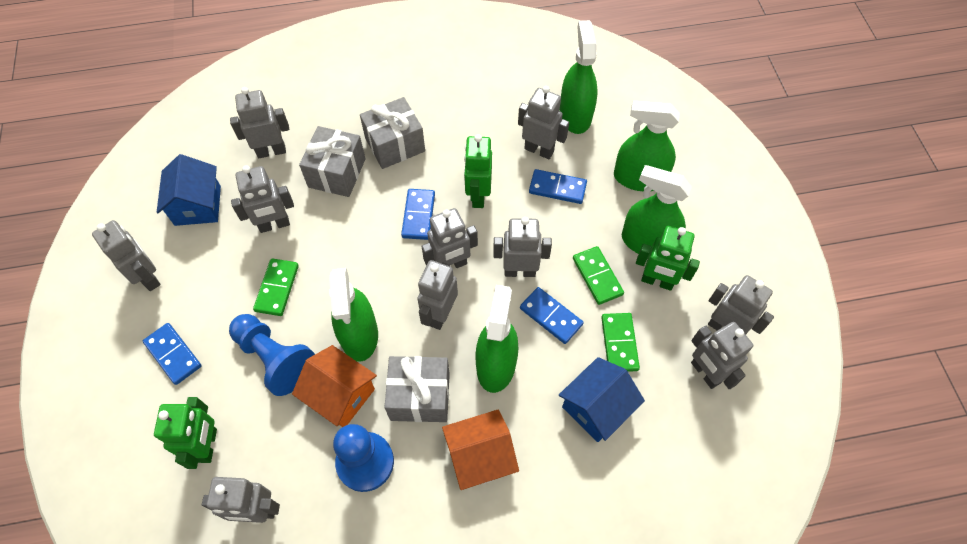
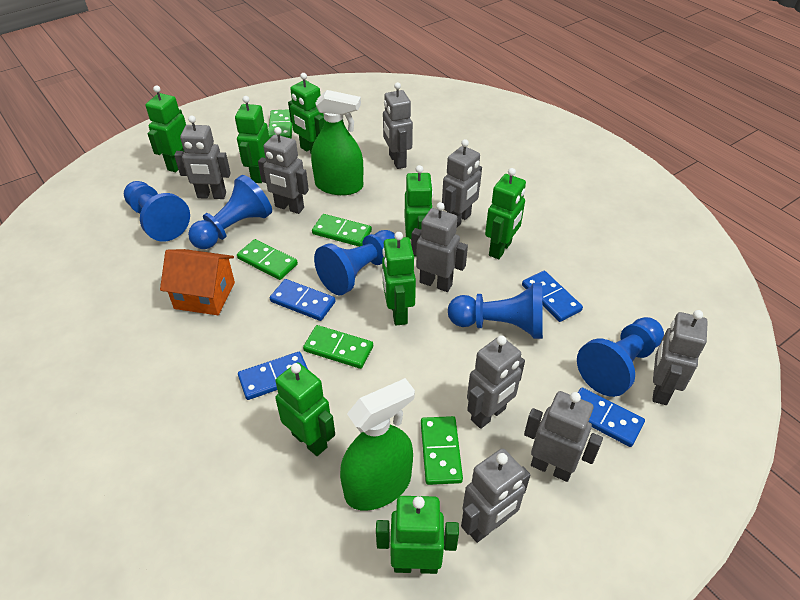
blue house: 2 -> 0
blue pawn: 2 -> 5
green domino: 3 -> 5
green robot: 3 -> 8
green spray bottle: 5 -> 2
grey gift: 3 -> 0
grey robot: 10 -> 9
orange house: 2 -> 1

